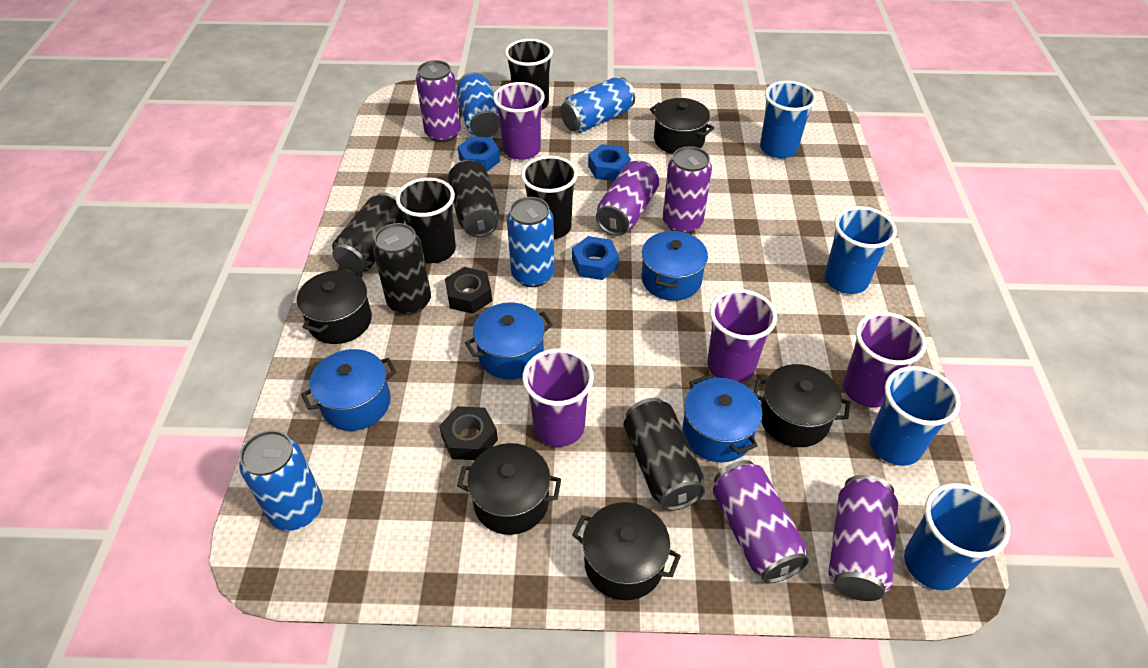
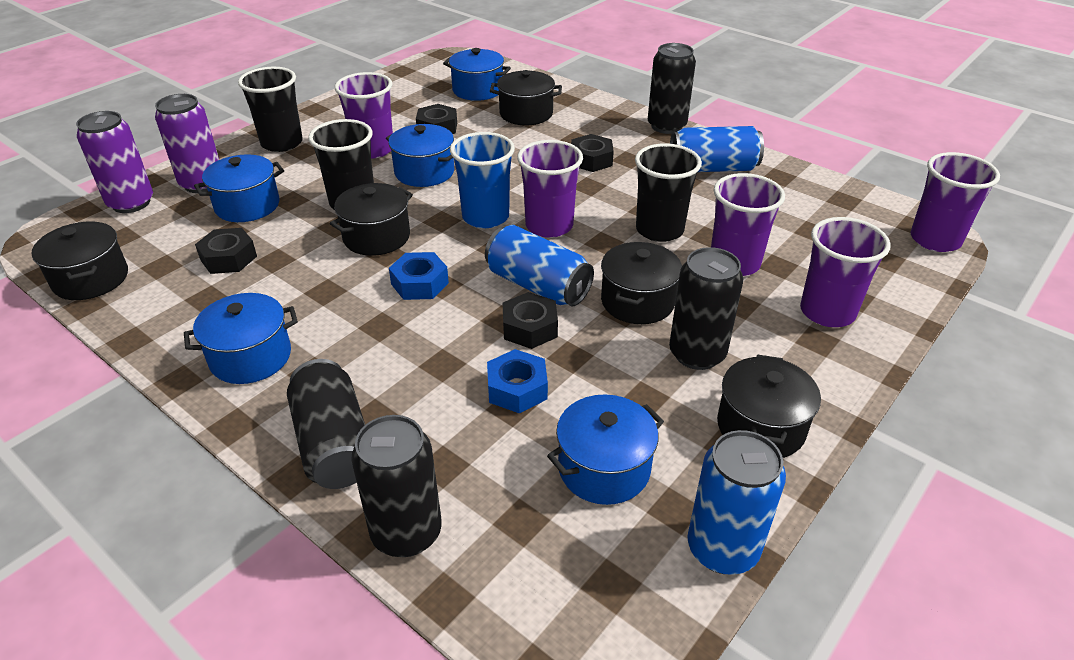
black nut: 2 -> 4
blue can: 4 -> 3
blue cup: 4 -> 1
blue nut: 3 -> 2
blue pot: 4 -> 5
purple can: 5 -> 2
purple cup: 4 -> 5

